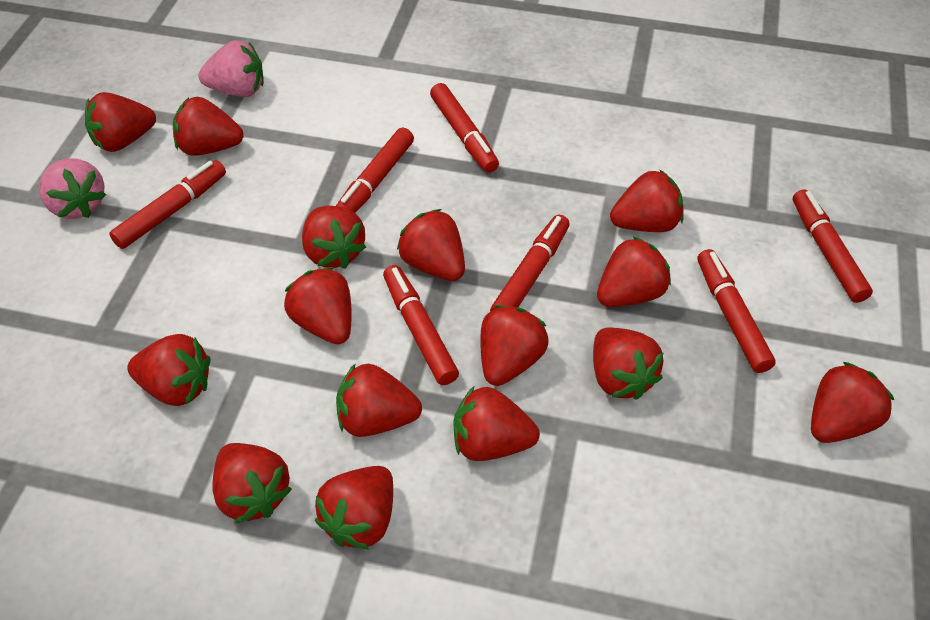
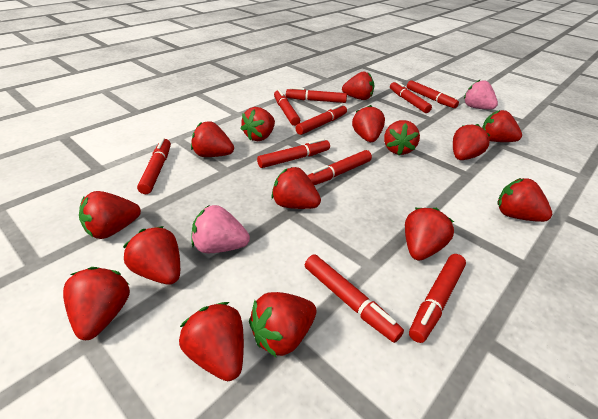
red marker: 7 -> 10

